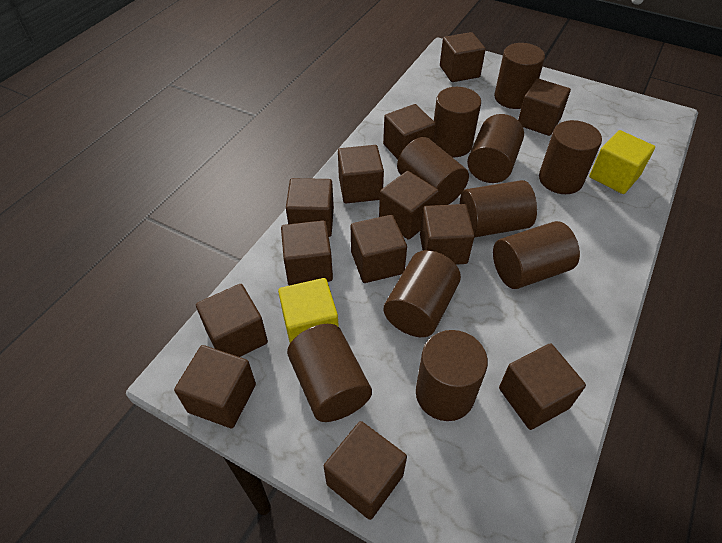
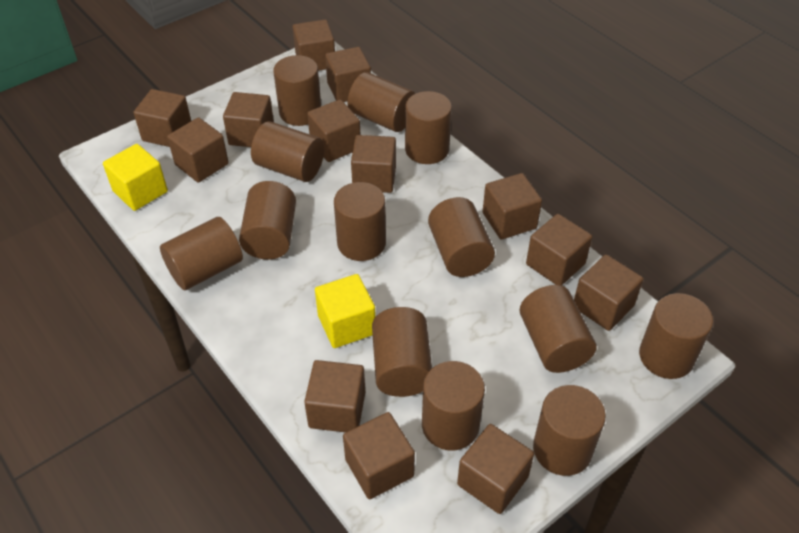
brown cylinder: 10 -> 13

